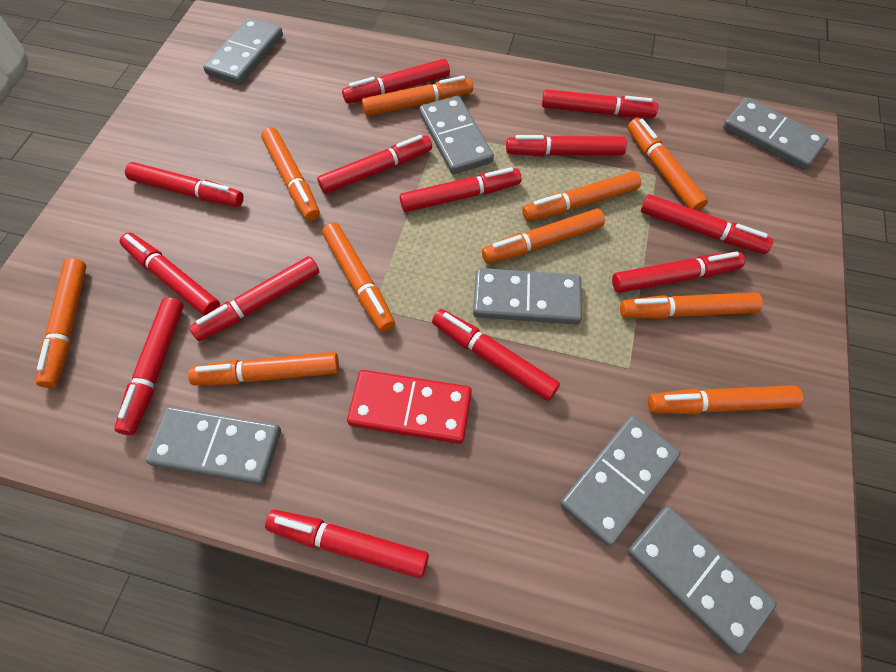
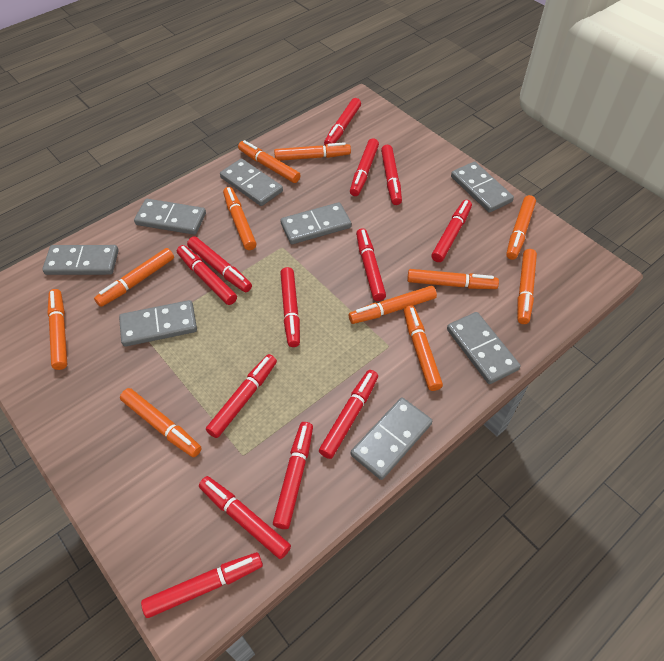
grey domino: 7 -> 8
orange marker: 10 -> 11
red domino: 1 -> 0

